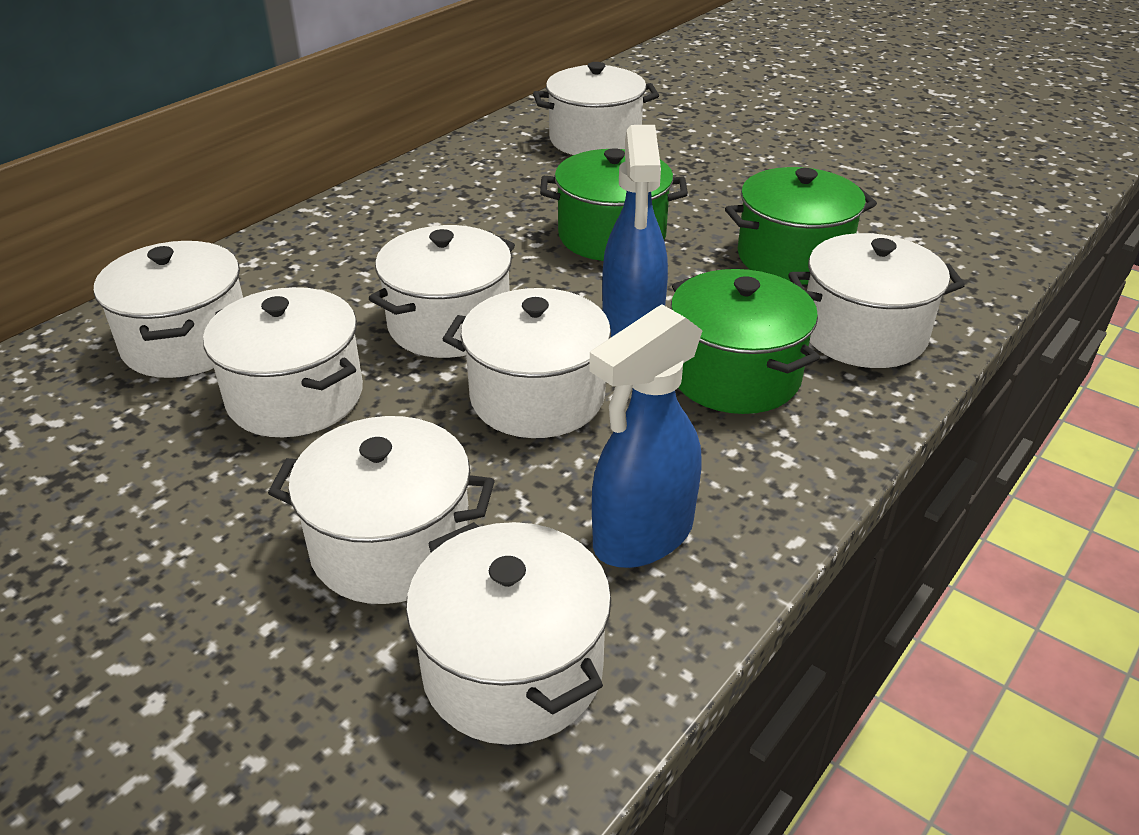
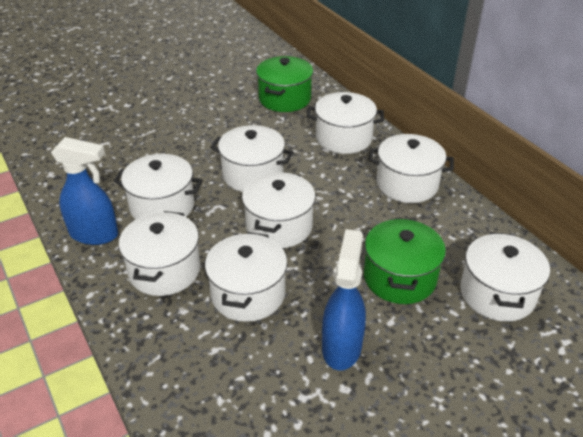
green pot: 3 -> 2

